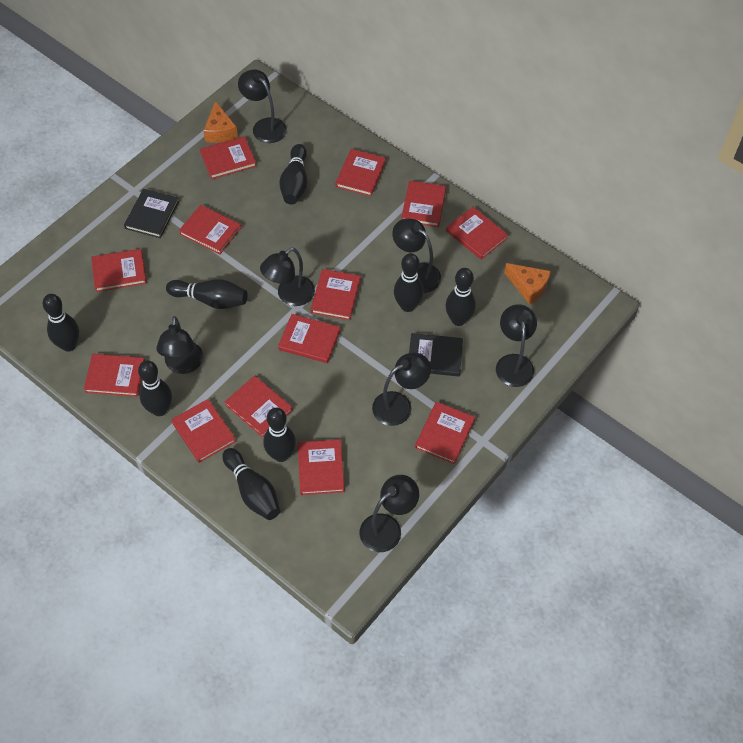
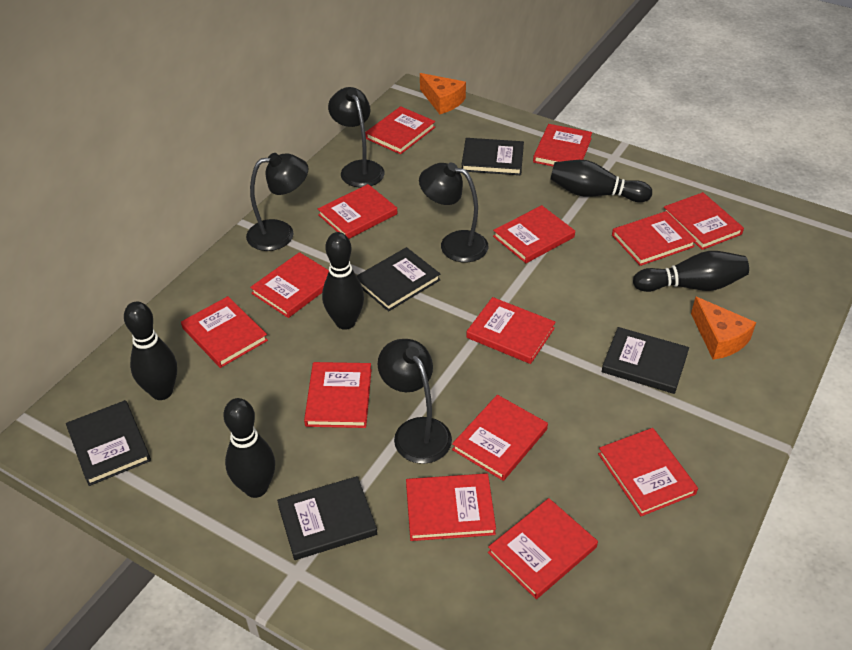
black book: 2 -> 5
black bowling pin: 8 -> 5
black lamp: 7 -> 4
red book: 13 -> 14

